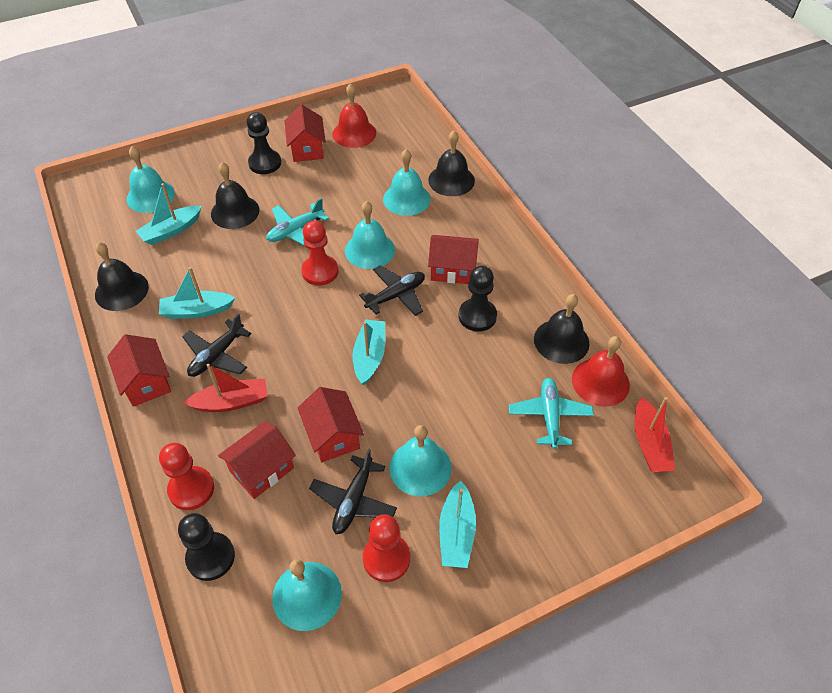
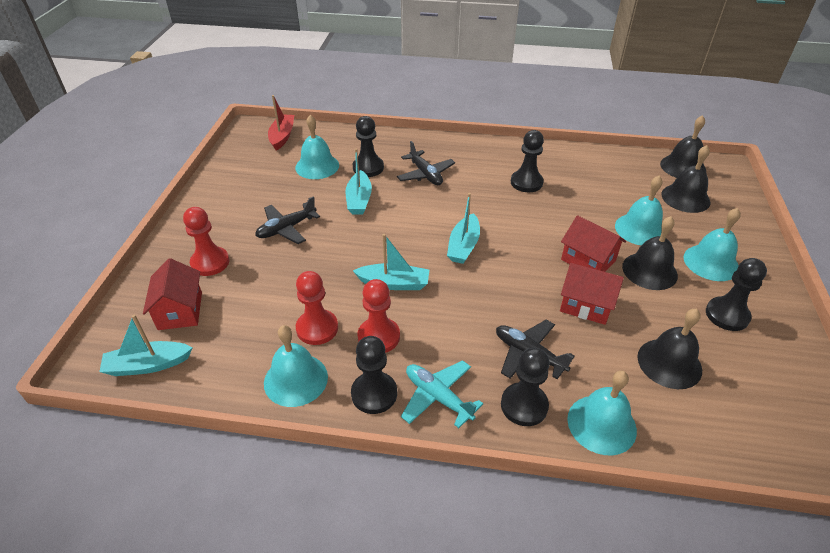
black pawn: 3 -> 5
red bell: 2 -> 0
red boat: 2 -> 1
red house: 5 -> 3
turquoise plane: 2 -> 1

